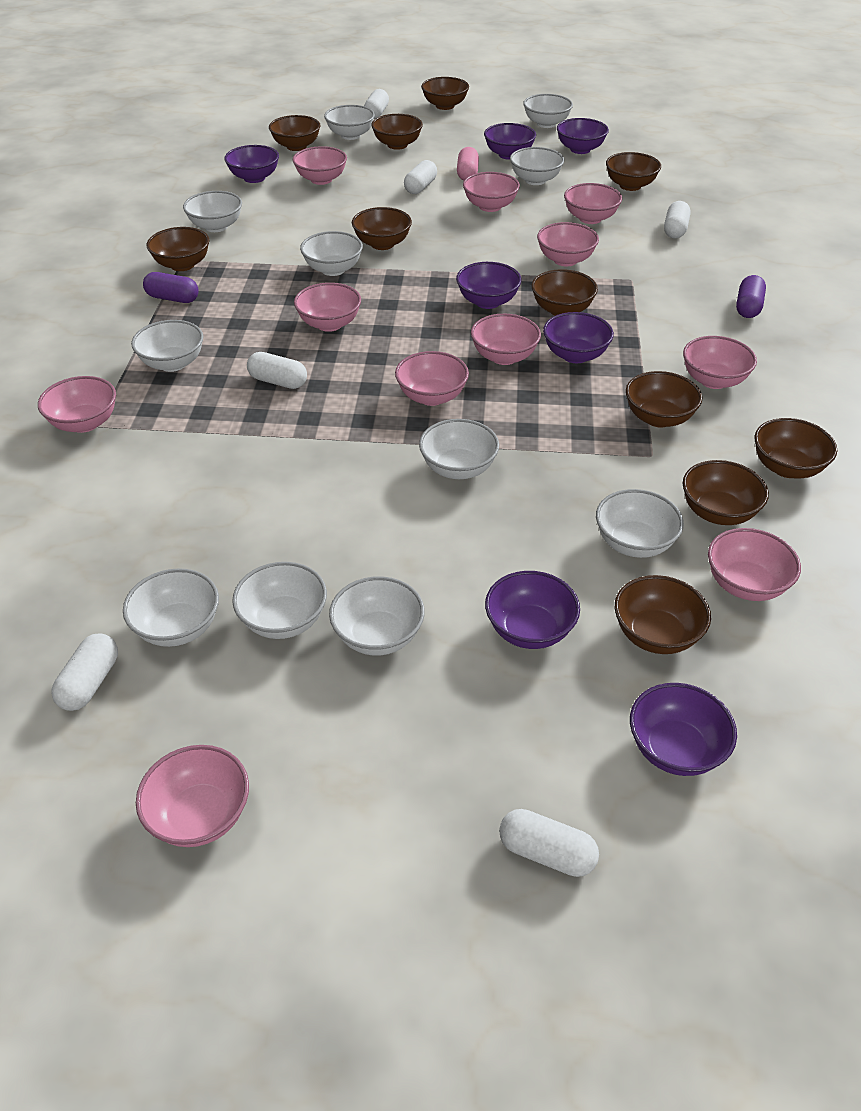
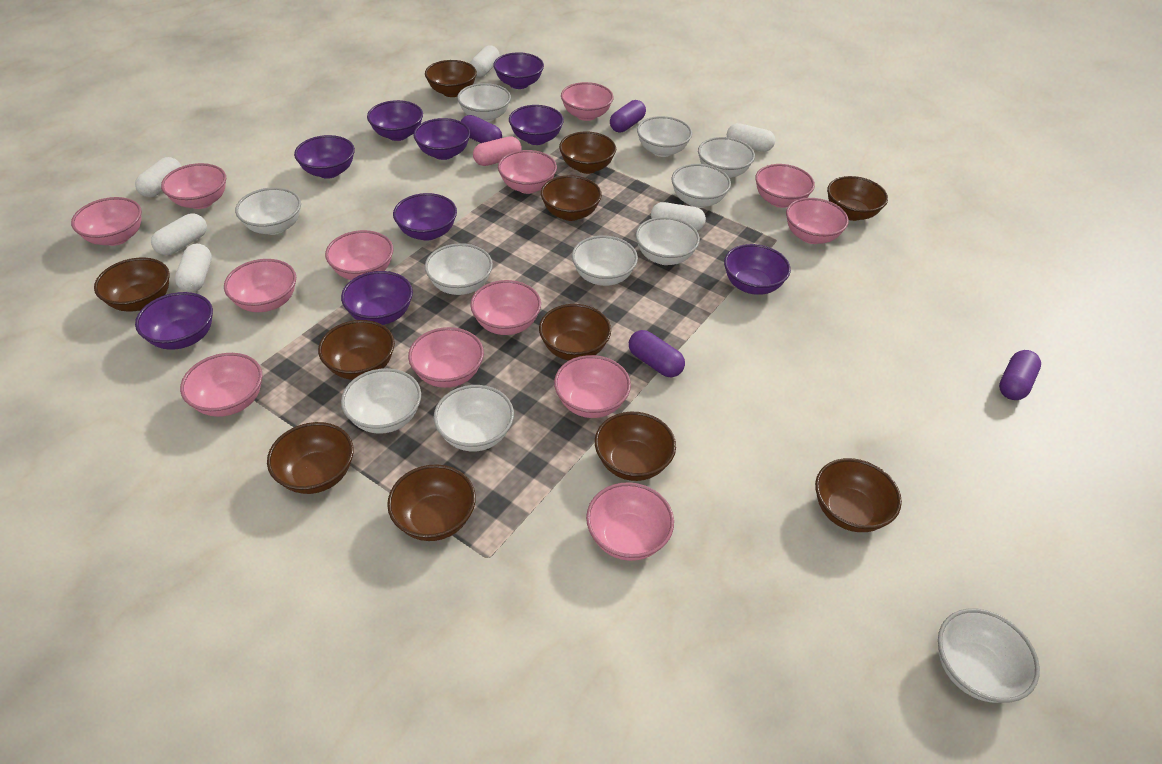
pink bowl: 11 -> 13
purple bowl: 7 -> 9
purple capsule: 2 -> 4

